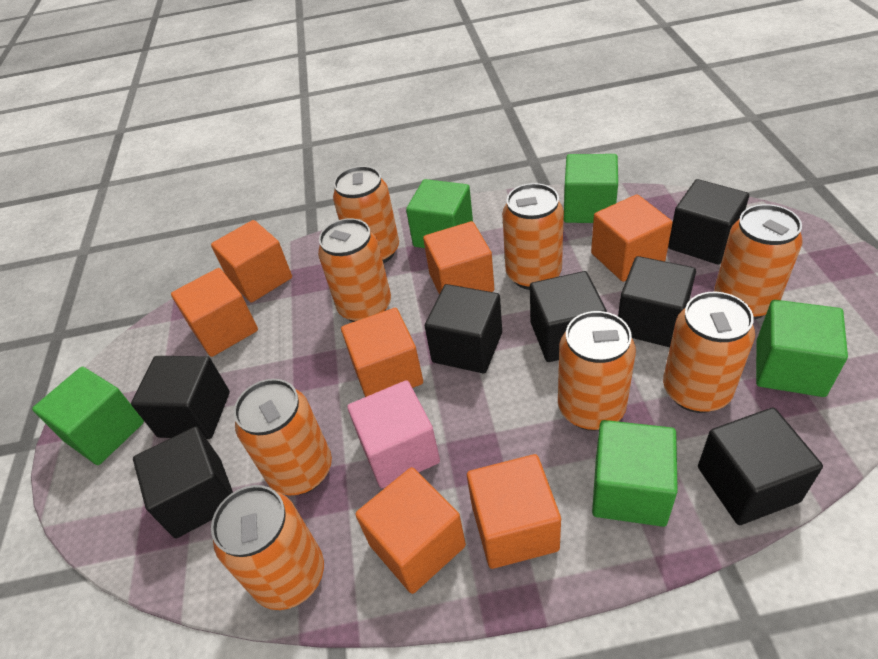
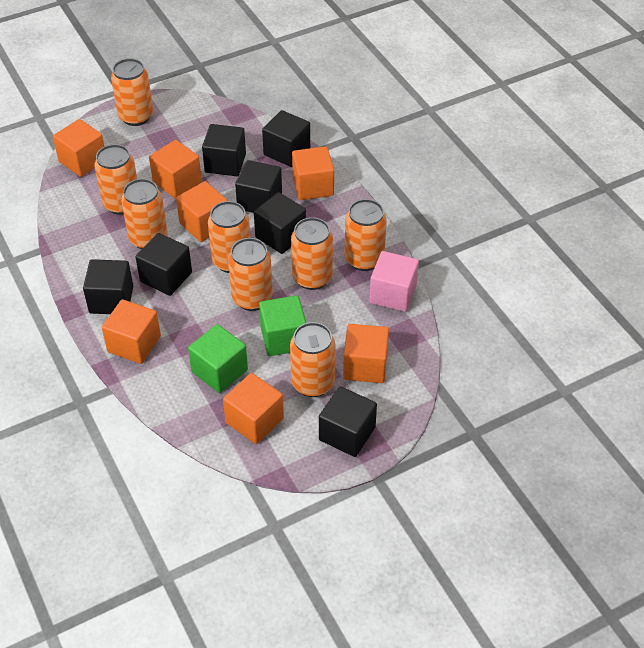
green cube: 5 -> 2

